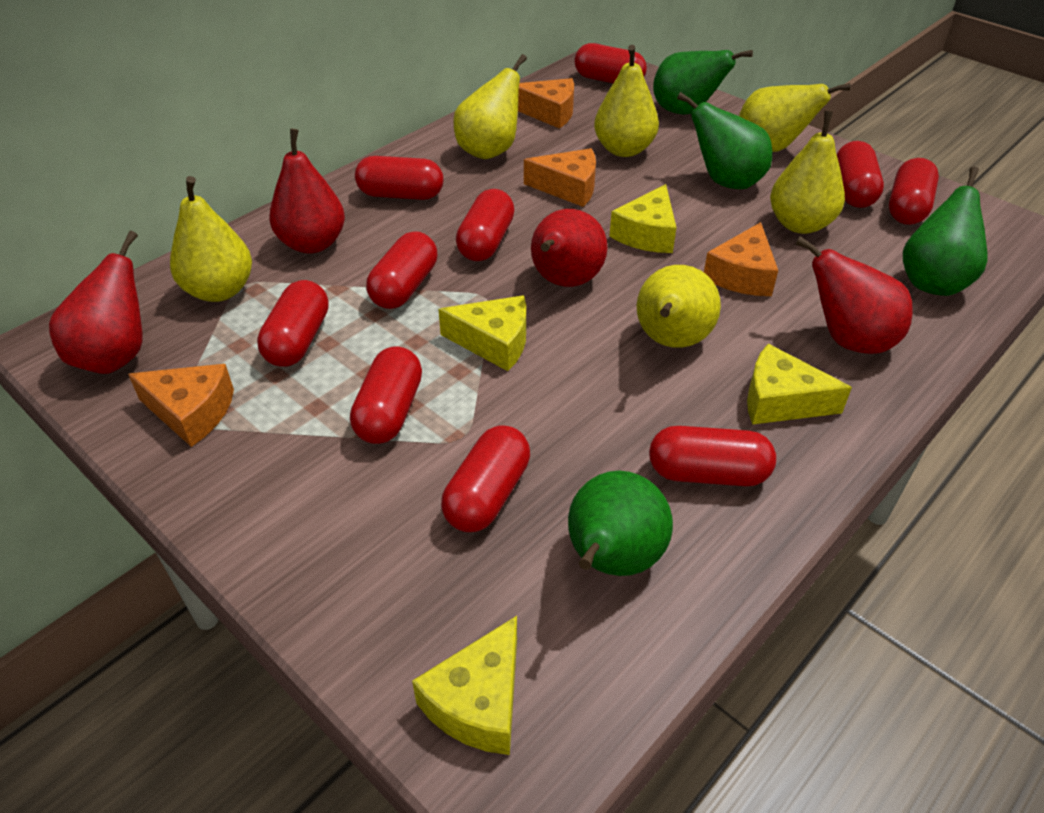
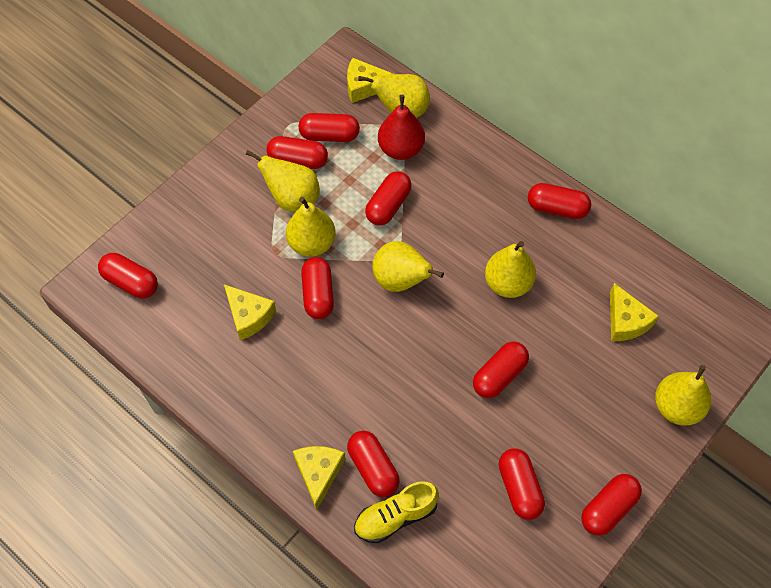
green pear: 4 -> 0
orange cheese: 4 -> 0
red pear: 4 -> 1
yellow shoe: 0 -> 1

